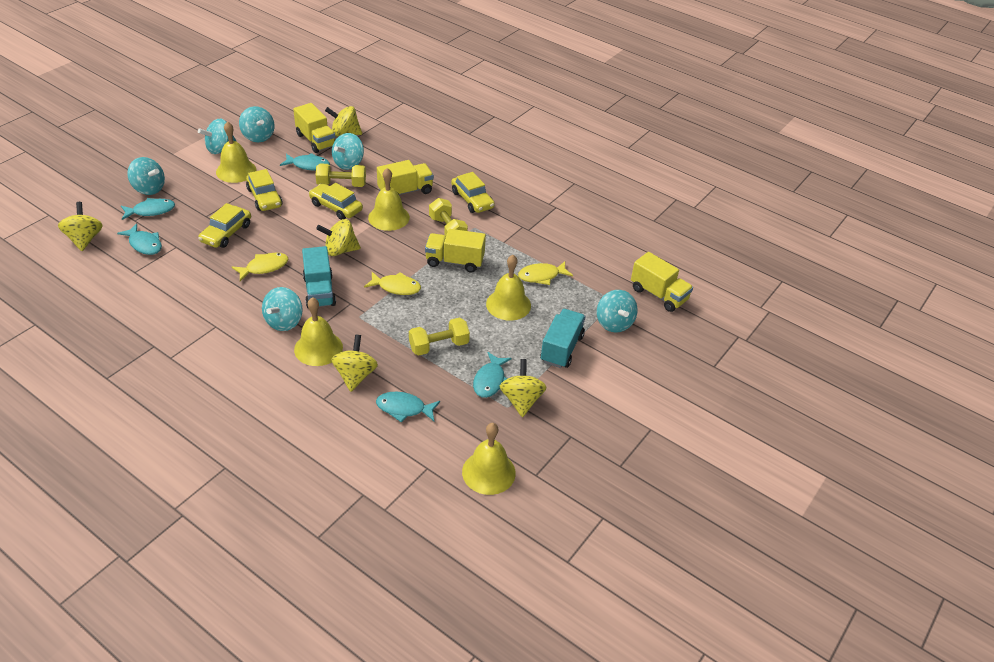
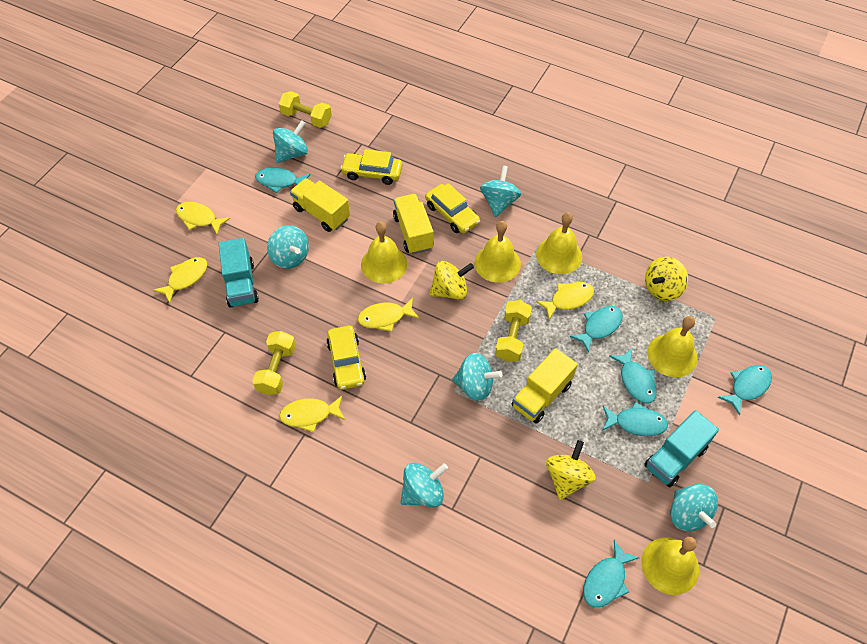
turquoise fish: 5 -> 6
yellow car: 4 -> 3
yellow fish: 3 -> 5
yellow spinning top: 5 -> 3
yellow truck: 4 -> 3

